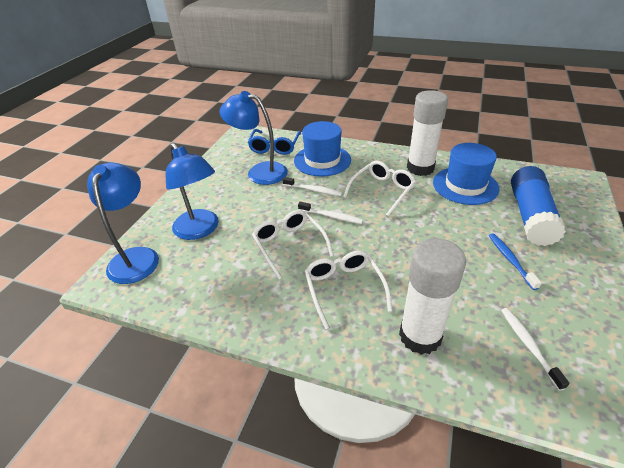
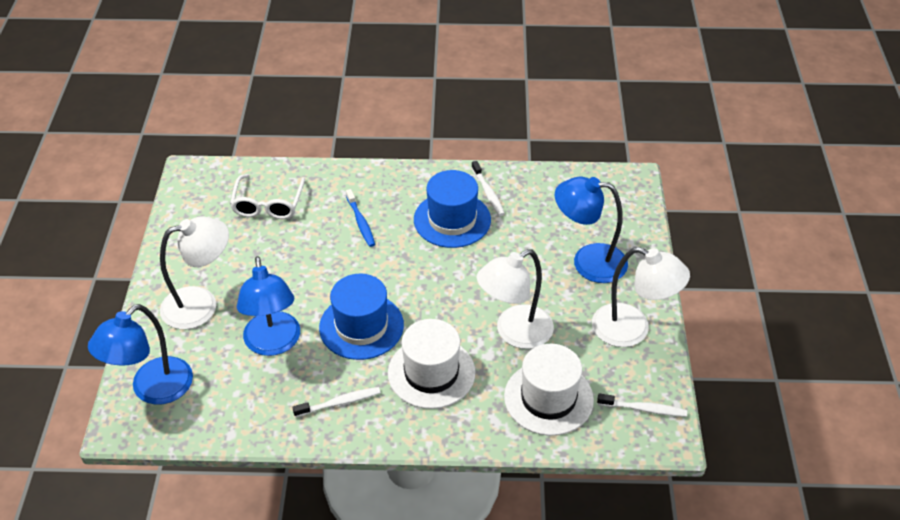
blue glasses: 1 -> 0
blue glue stick: 1 -> 0
white glasses: 3 -> 1
white glue stick: 2 -> 0
white hat: 0 -> 2
white lamp: 0 -> 3

